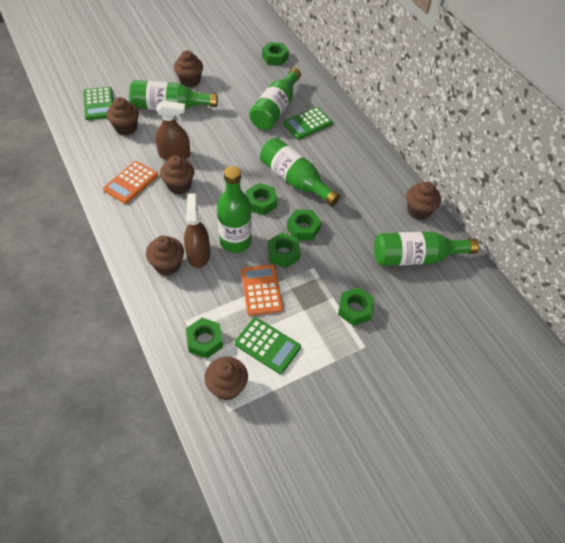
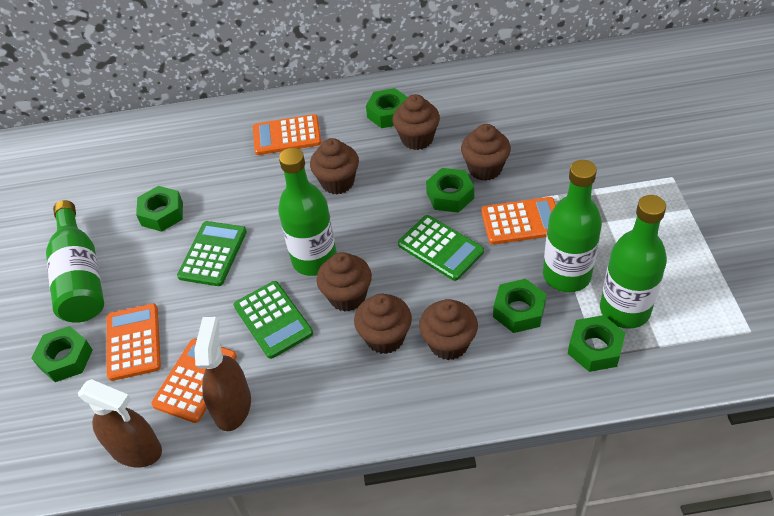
green bottle: 5 -> 4
orange calculator: 2 -> 4

